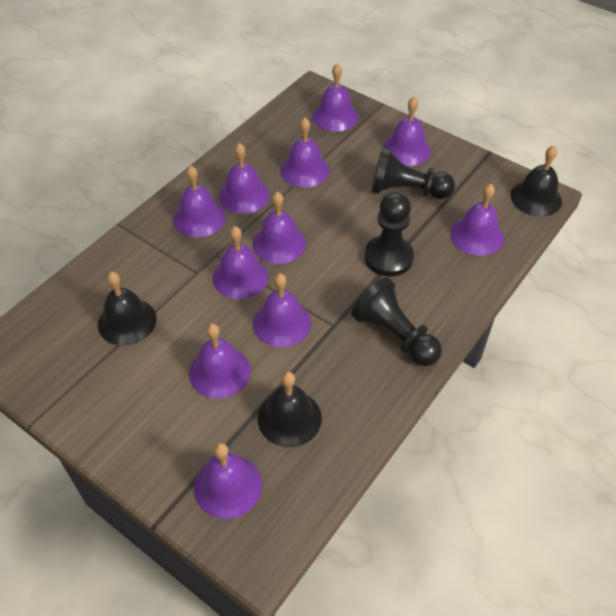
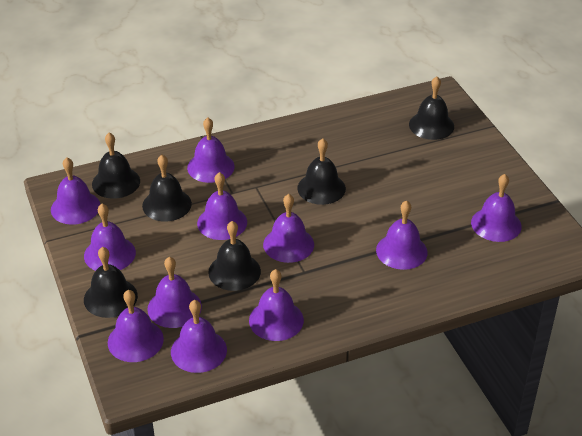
black bell: 3 -> 6
black pawn: 3 -> 0

